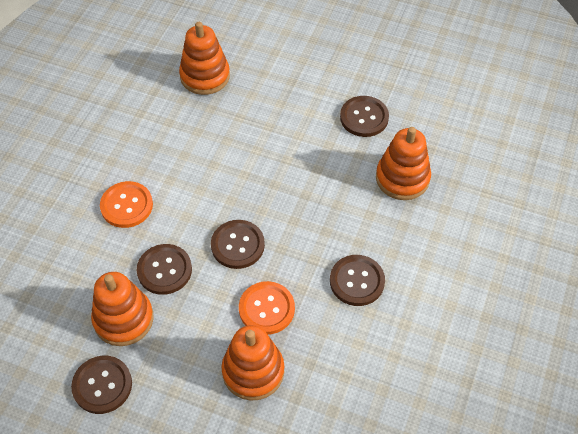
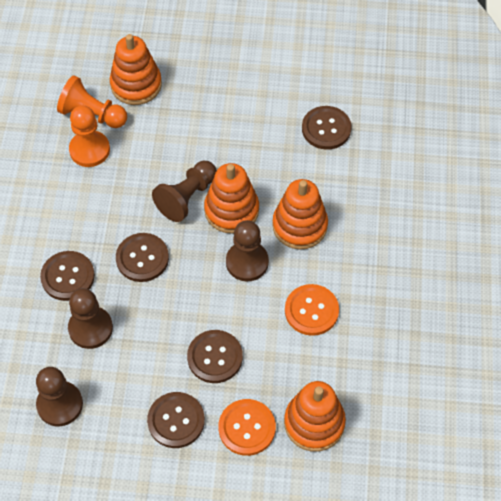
brown pawn: 0 -> 4
orange pawn: 0 -> 2

